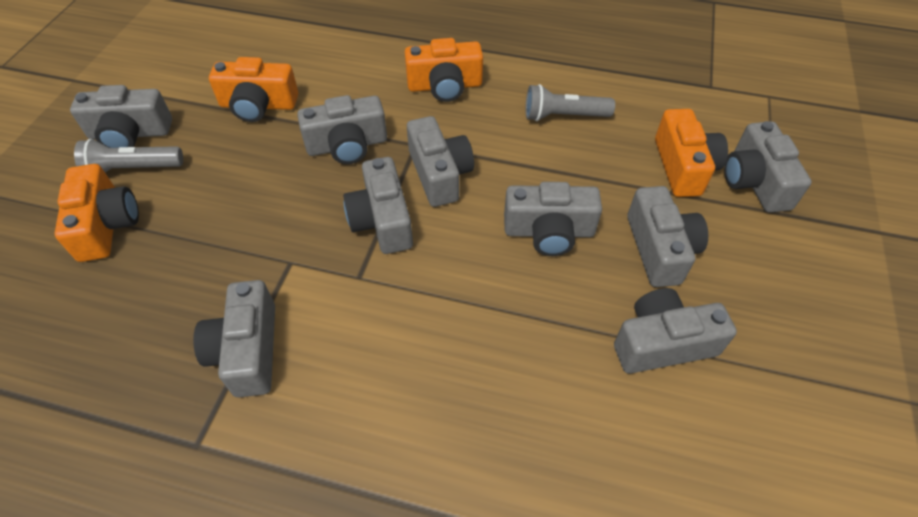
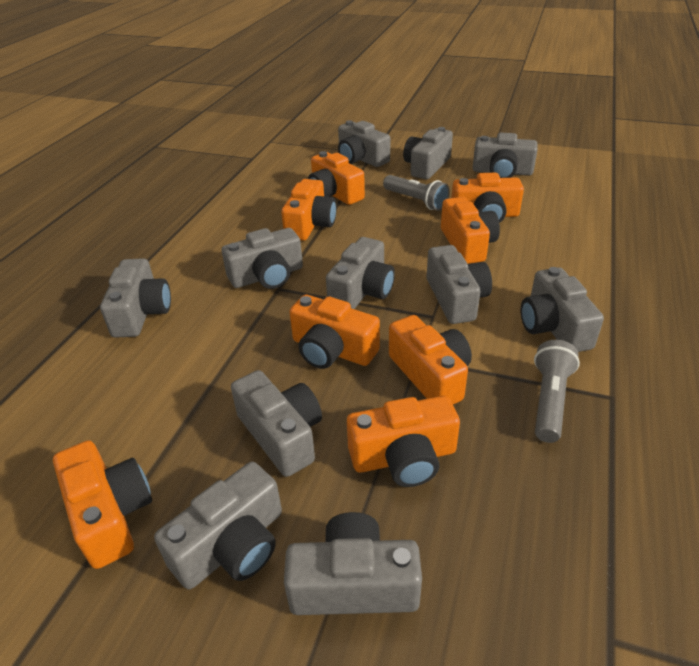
grey camera: 9 -> 11
orange camera: 4 -> 8

